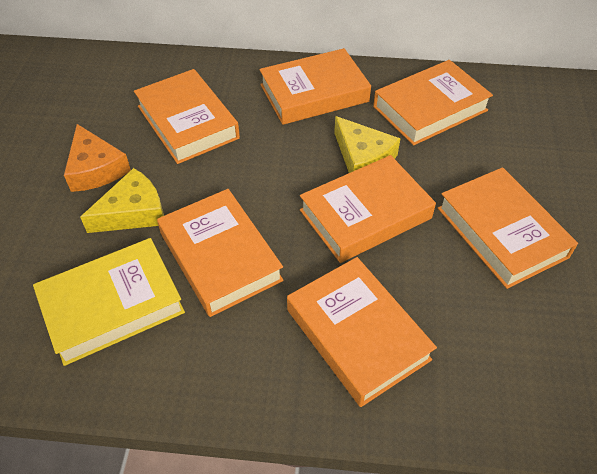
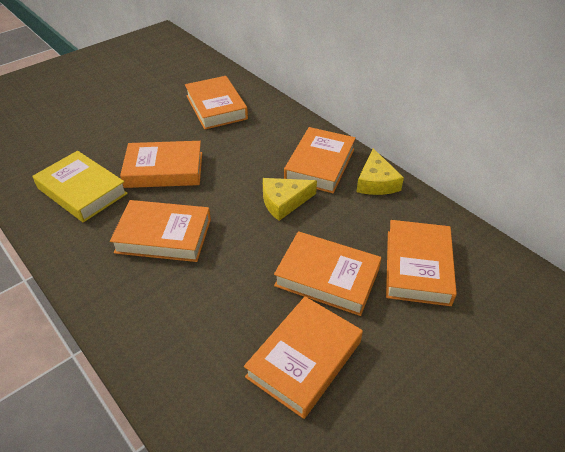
orange cheese: 1 -> 0

